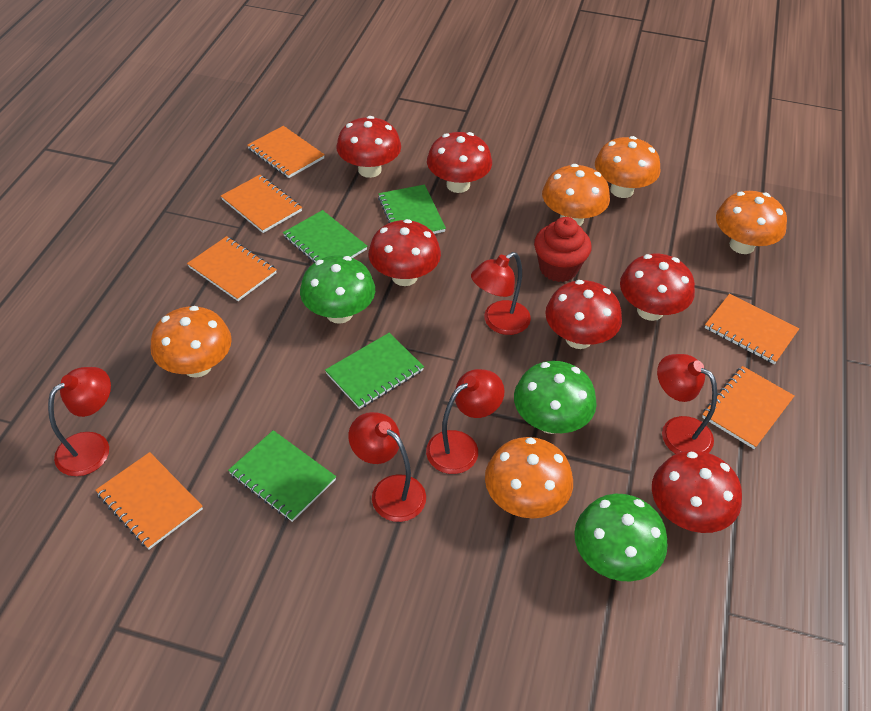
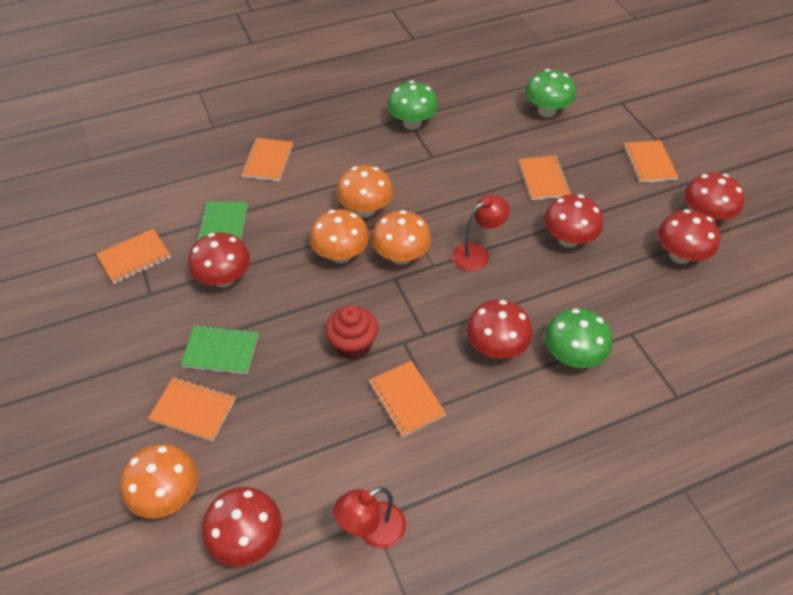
green notebook: 4 -> 2
orange mushroom: 5 -> 4
red lamp: 5 -> 2

